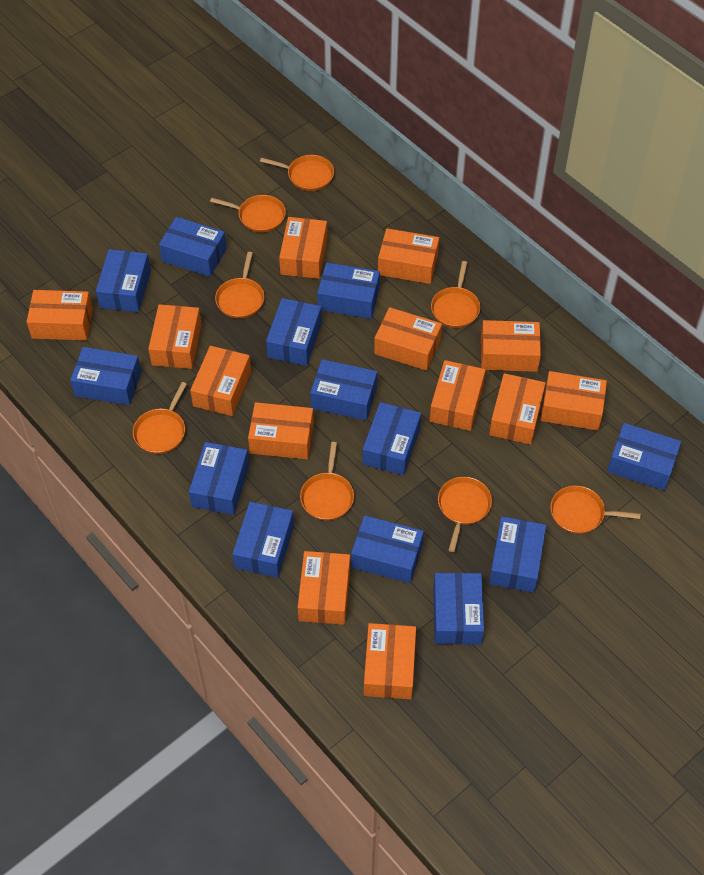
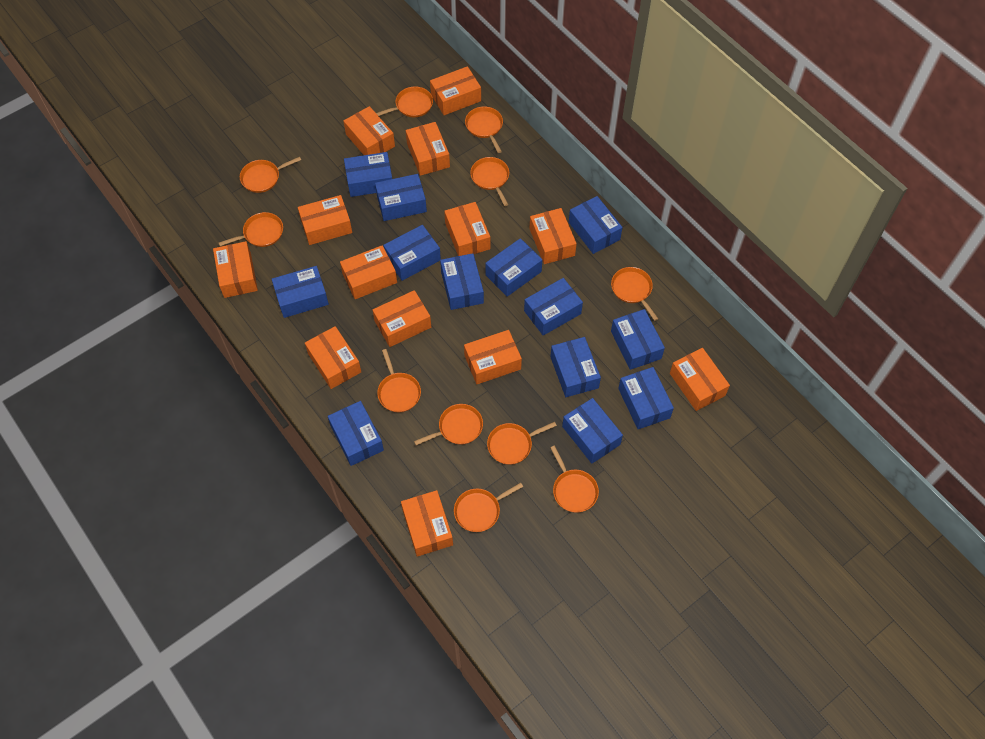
orange pan: 8 -> 11

